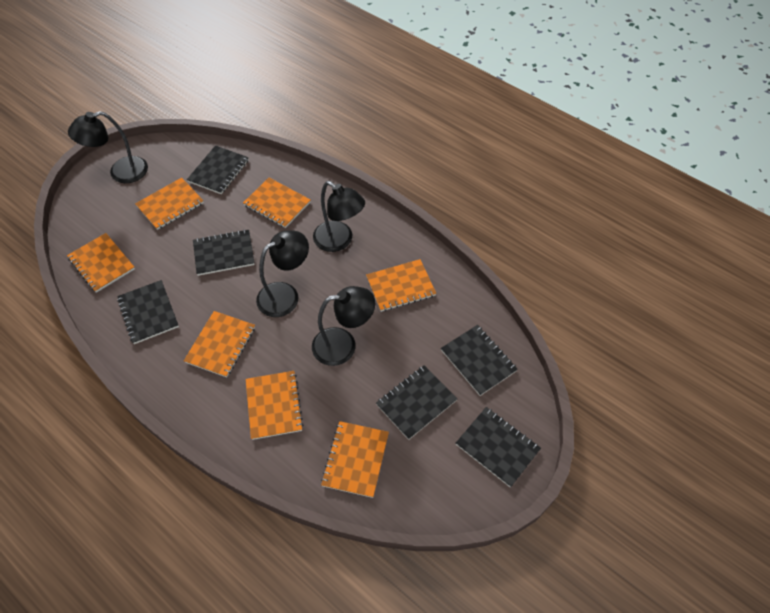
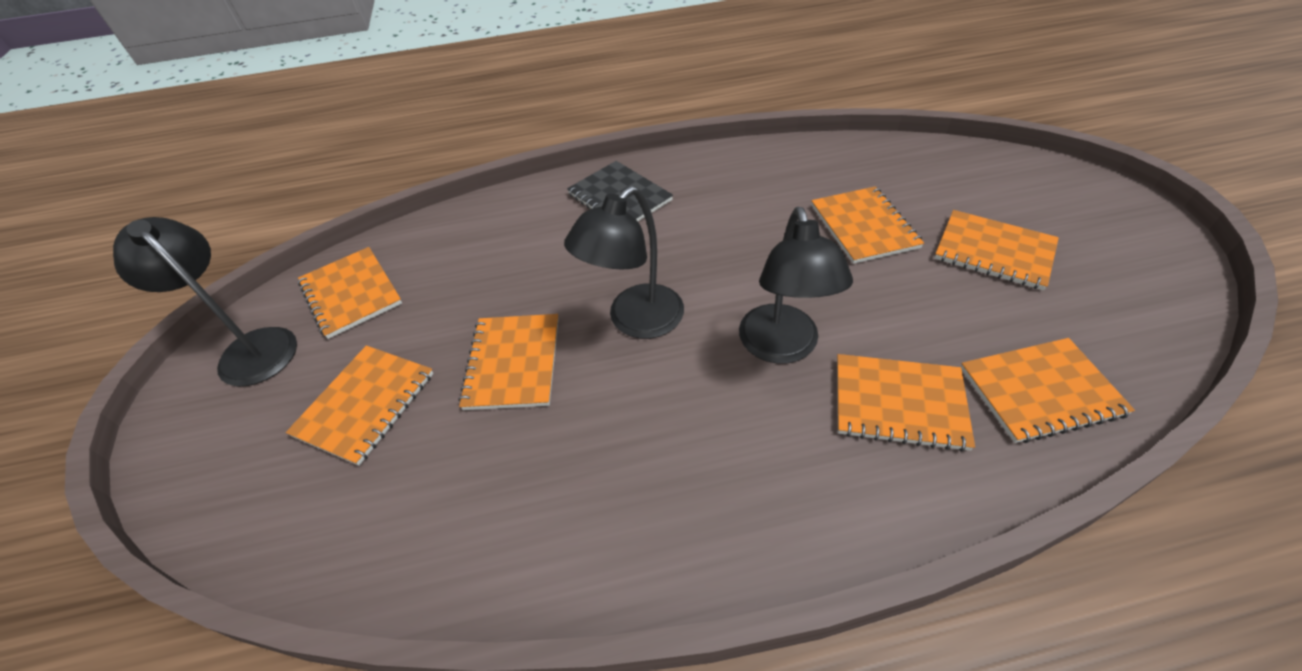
black lamp: 4 -> 3
black notebook: 6 -> 1

